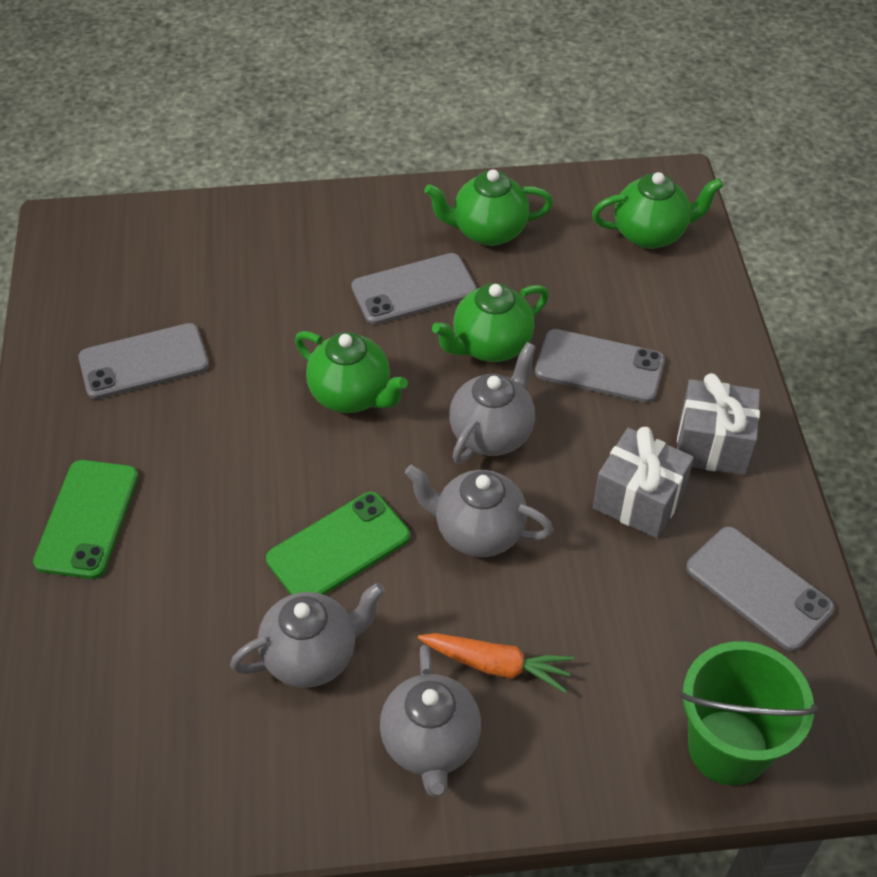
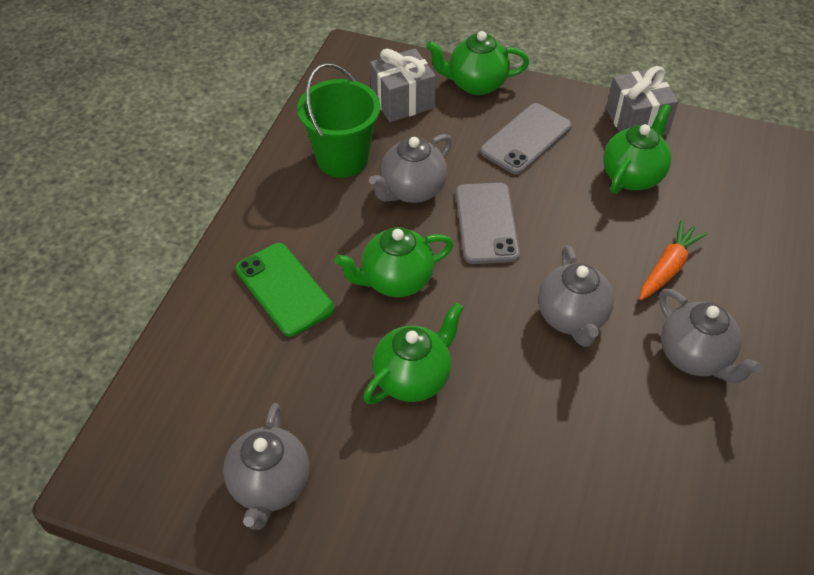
green phone: 2 -> 1
grey phone: 4 -> 2

